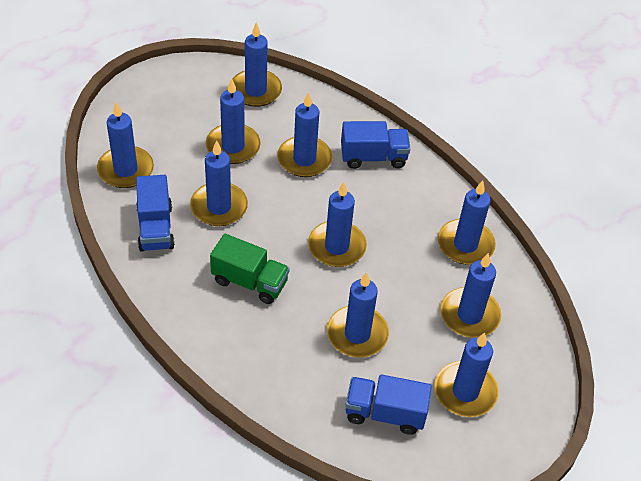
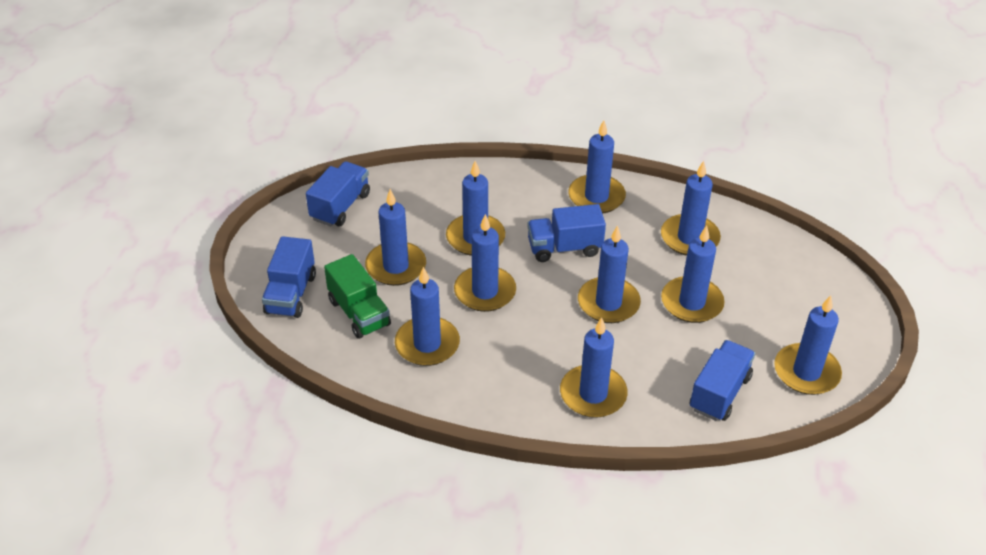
blue truck: 3 -> 4

